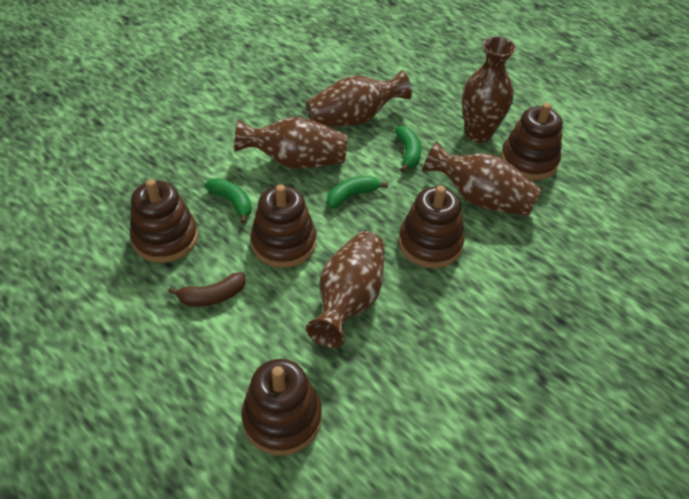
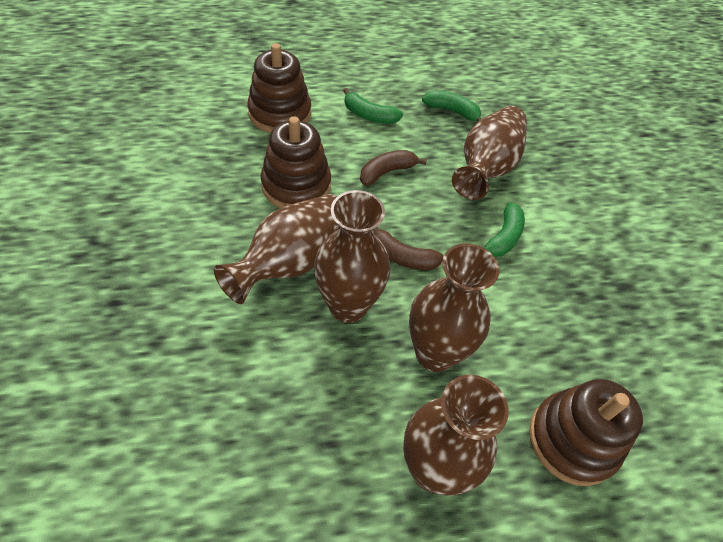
brown banana: 1 -> 2
brown stacking toy: 5 -> 3

